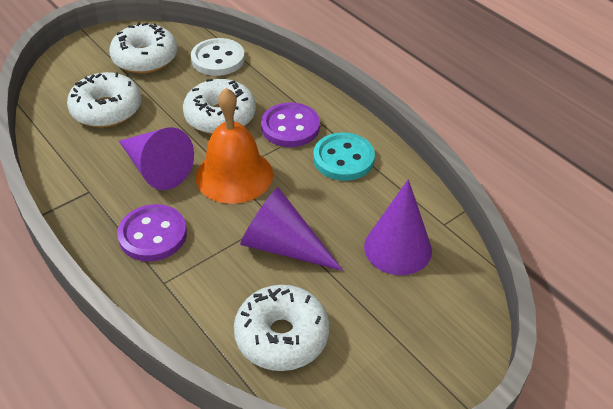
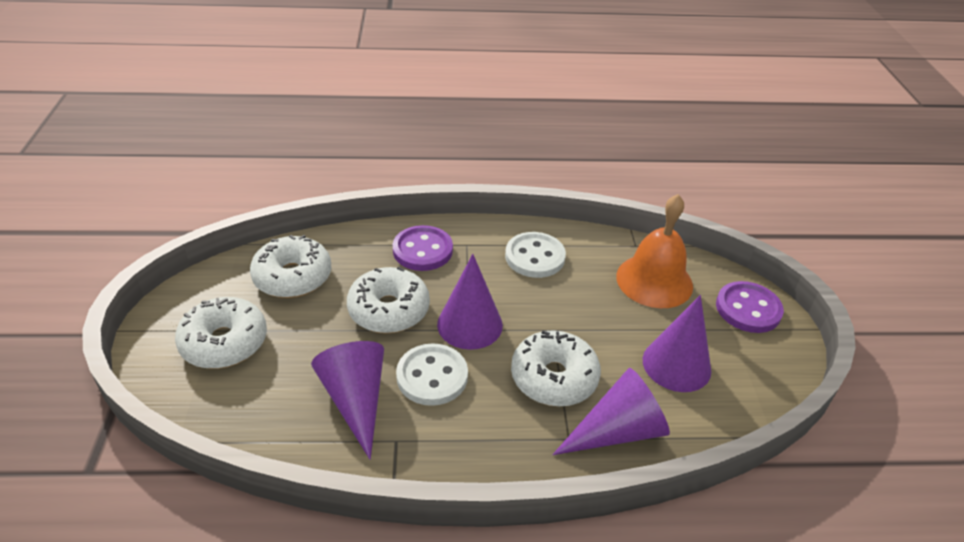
purple cone: 3 -> 4
turquoise button: 1 -> 0
white button: 1 -> 2

